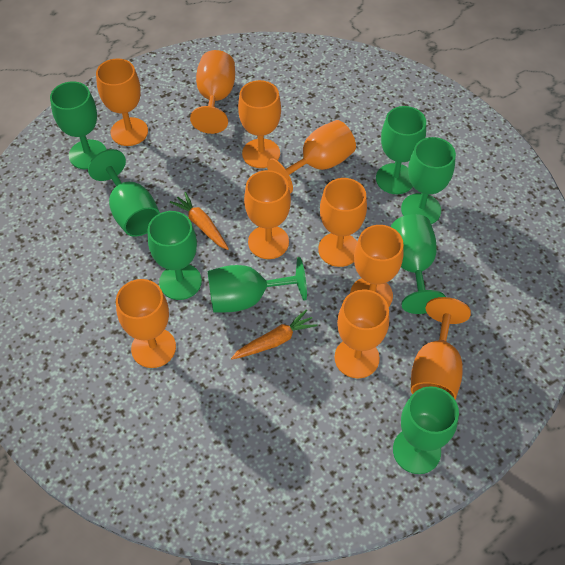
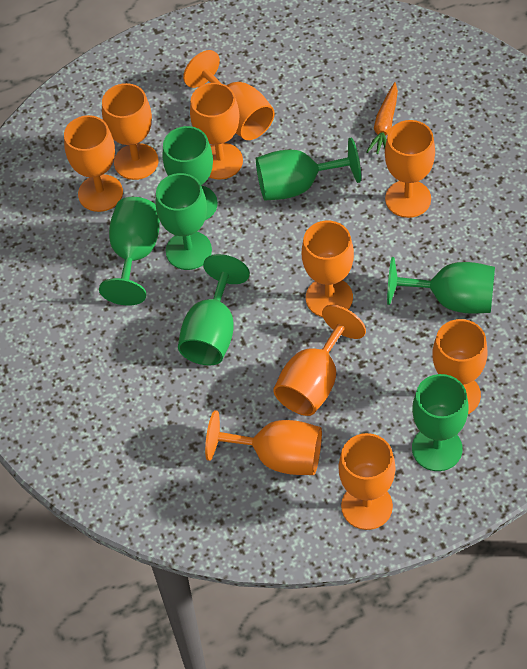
green goblet: 8 -> 7
orange carrot: 2 -> 1

